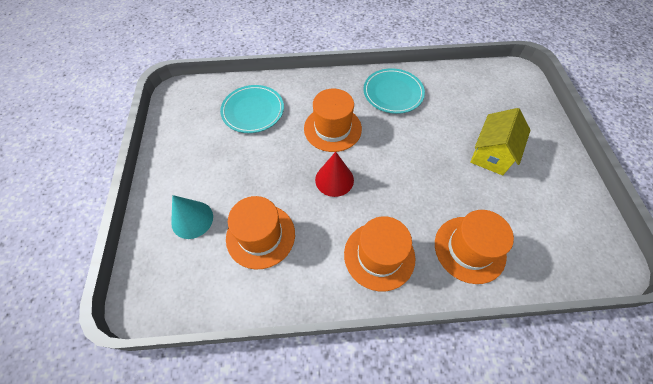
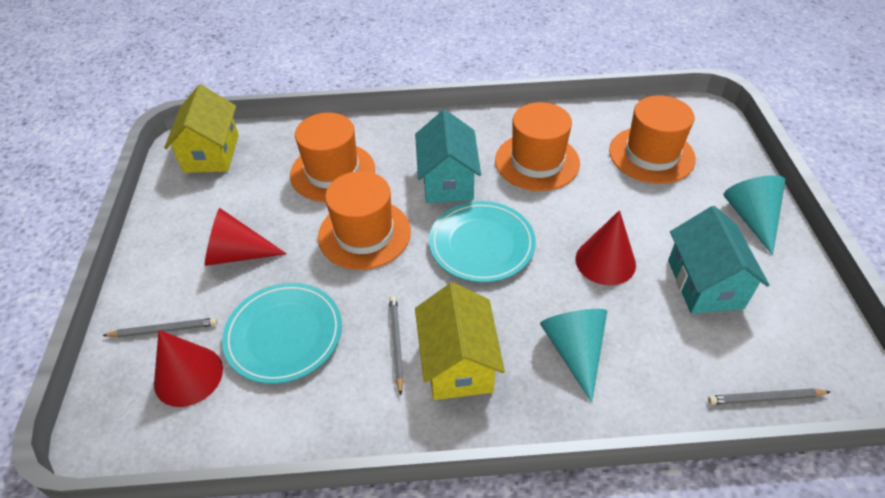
grey pencil: 0 -> 3
red cone: 1 -> 3
turquoise cone: 1 -> 2
turquoise house: 0 -> 2
yellow house: 1 -> 2

